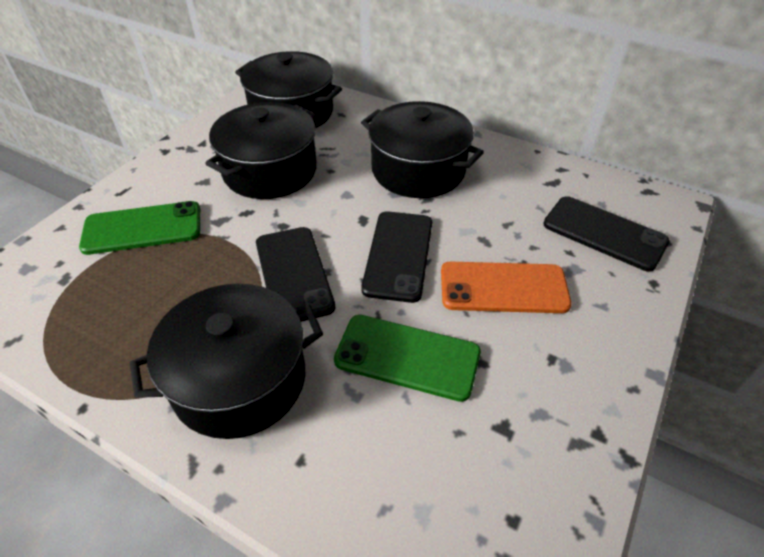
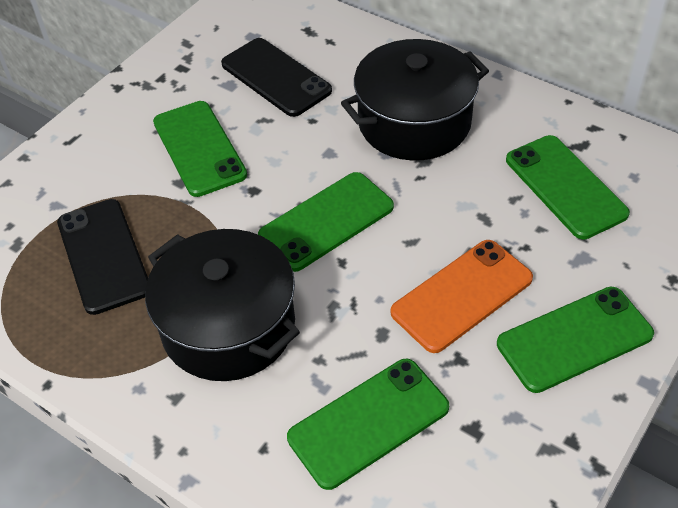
black phone: 3 -> 2
black pot: 4 -> 2
green phone: 2 -> 5

